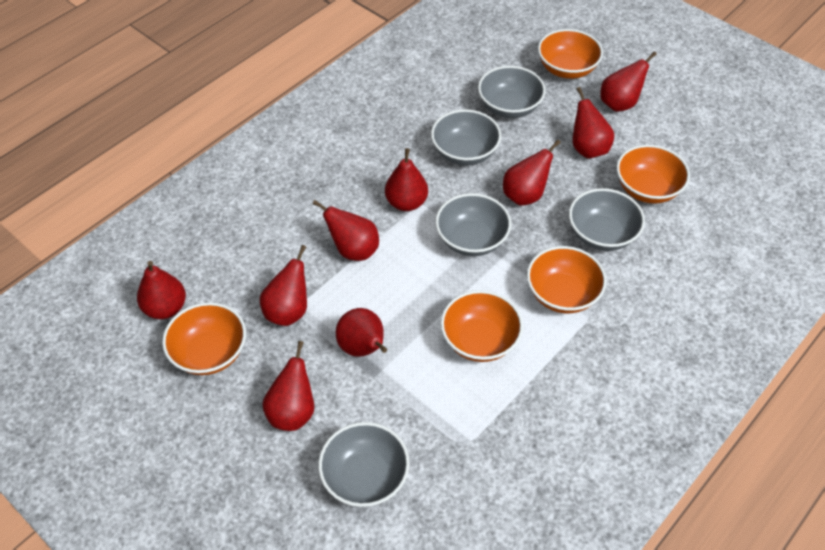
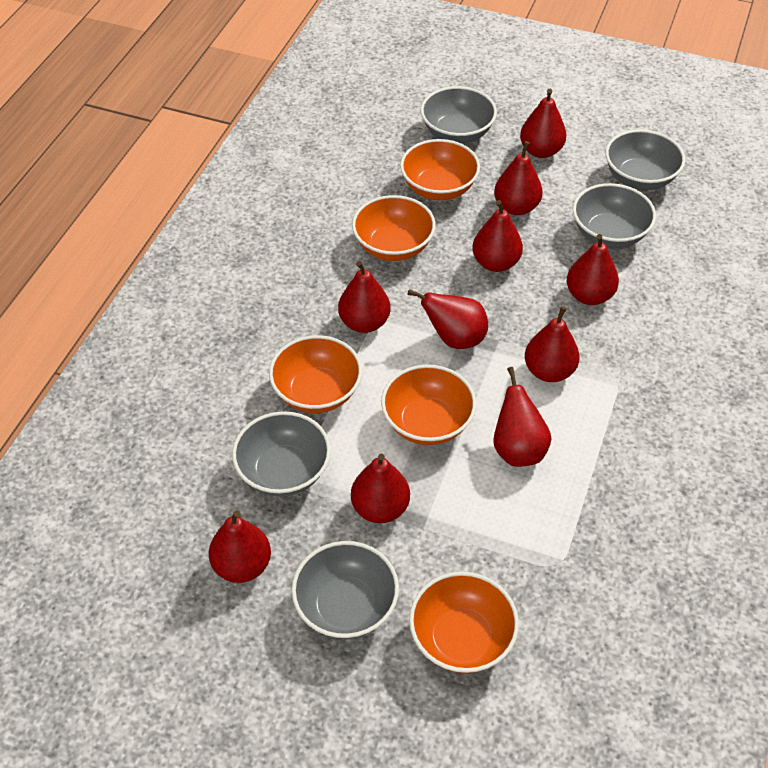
red pear: 9 -> 10

